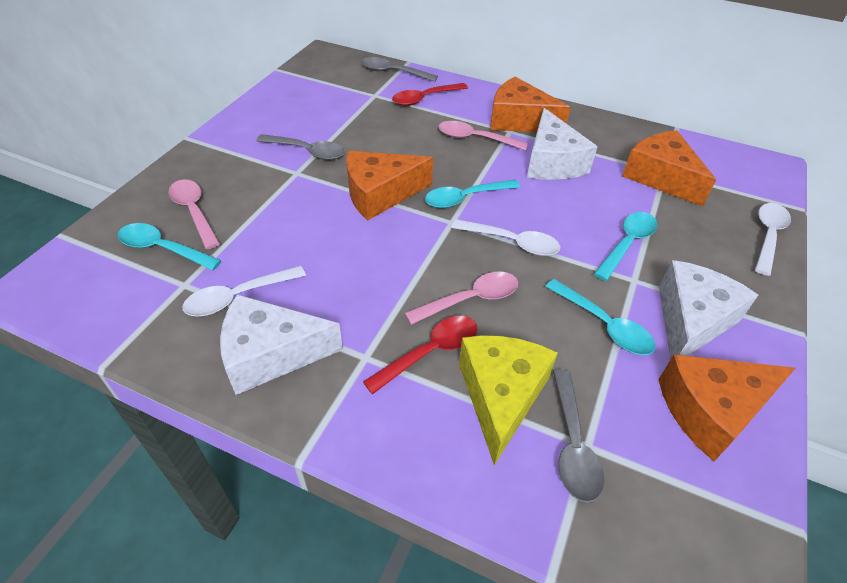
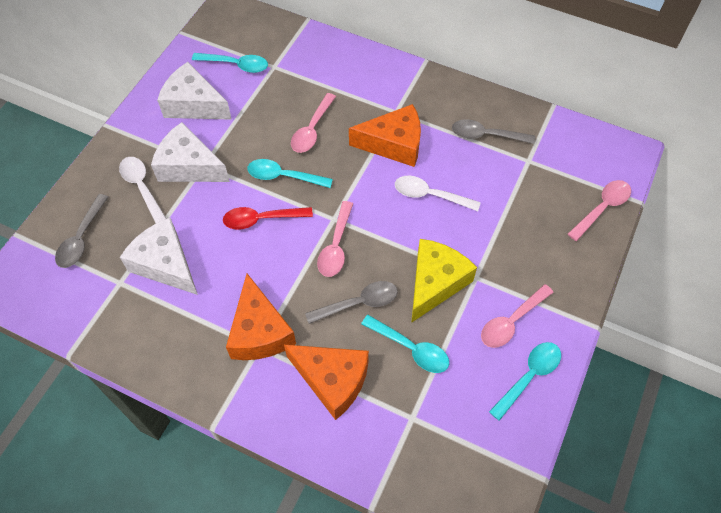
orange cheese: 4 -> 3
pink spoon: 3 -> 4
red spoon: 2 -> 1
white spoon: 3 -> 2

